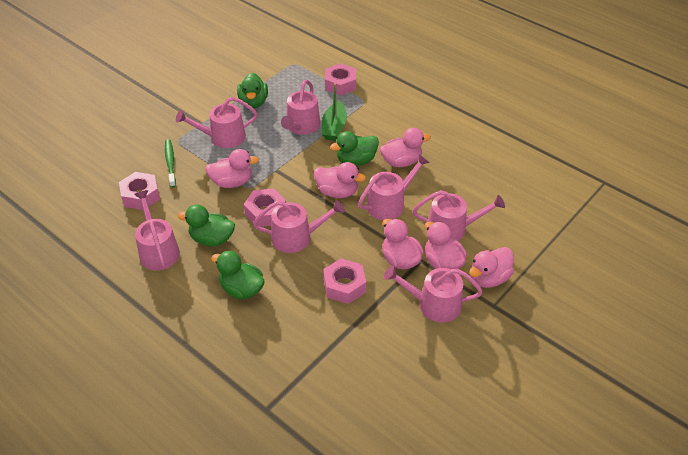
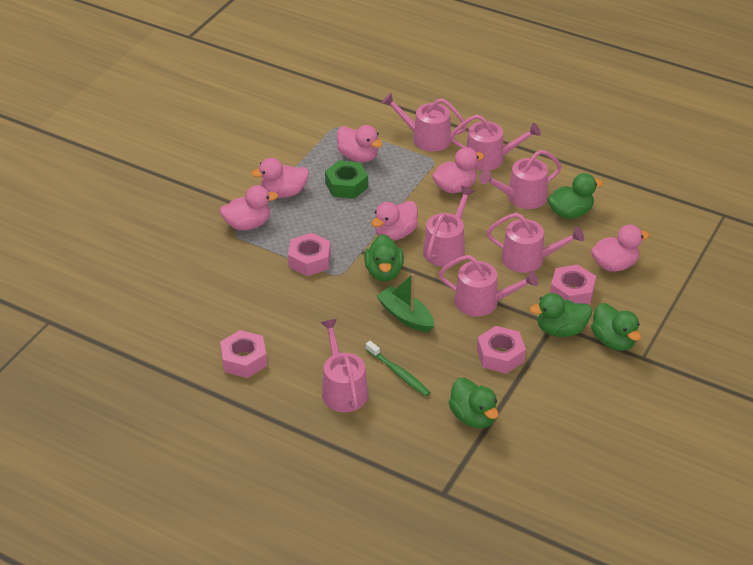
green duck: 4 -> 5
green nut: 0 -> 1

